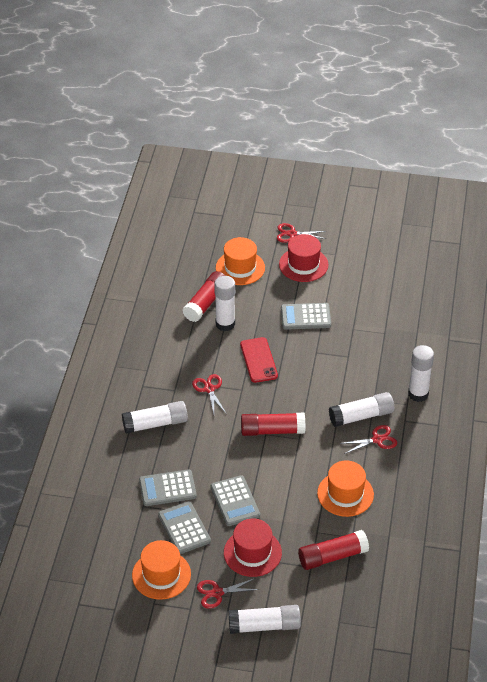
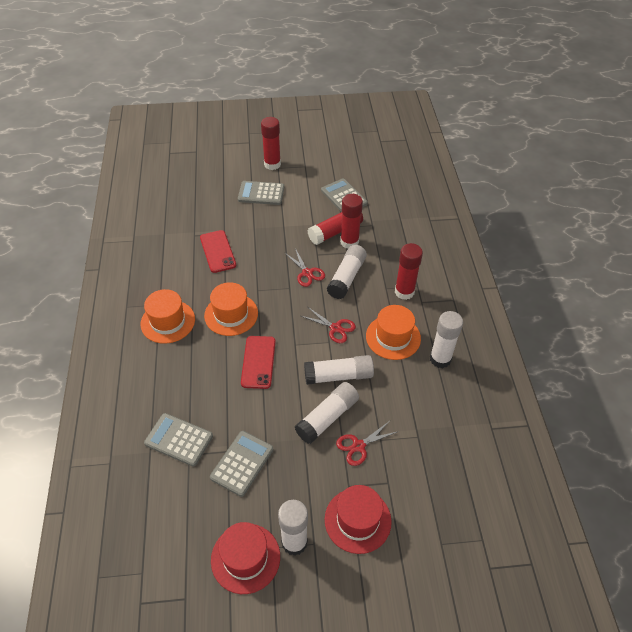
red glue stick: 3 -> 4
red phone: 1 -> 2
red scissors: 4 -> 3

